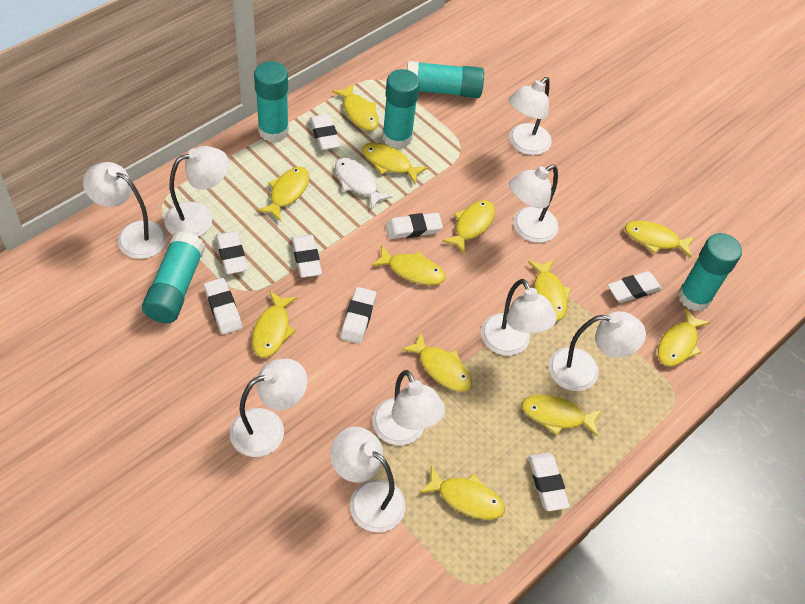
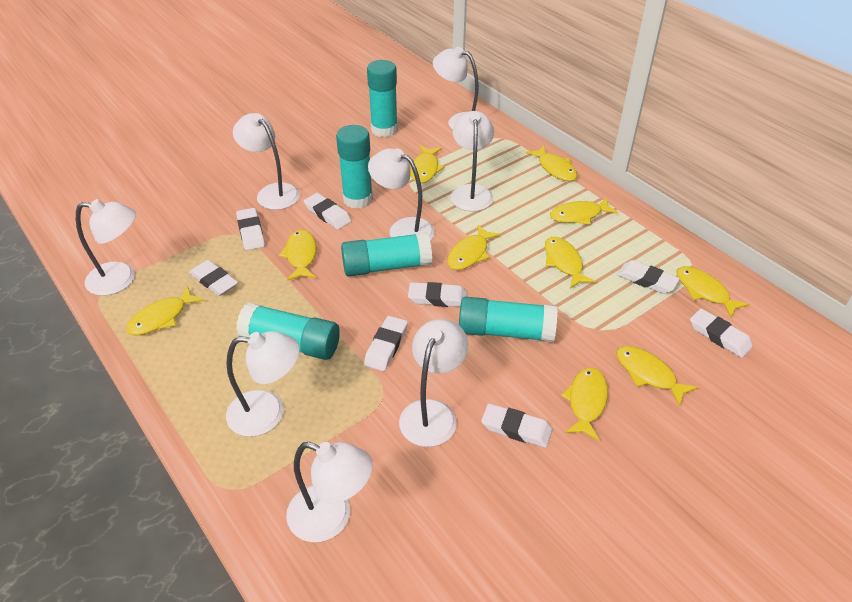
white fish: 1 -> 0
white lamp: 9 -> 8
yellow fish: 12 -> 10

